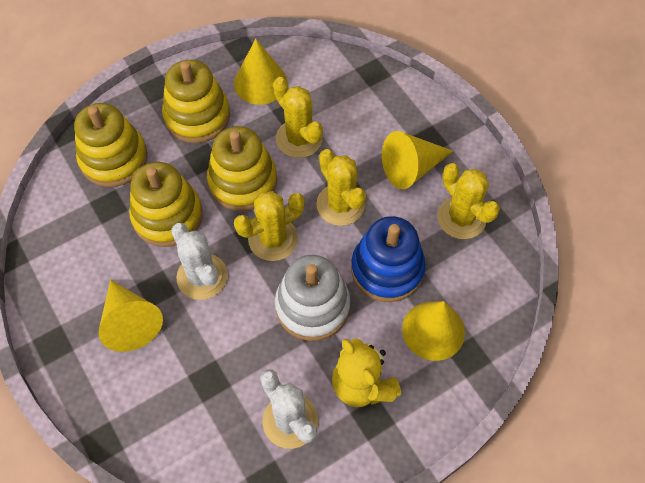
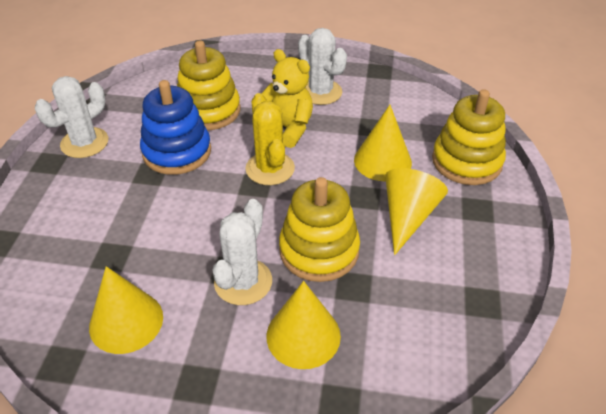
white cactus: 2 -> 3
white stacking toy: 1 -> 0
yellow cactus: 4 -> 1
yellow stacking toy: 4 -> 3

